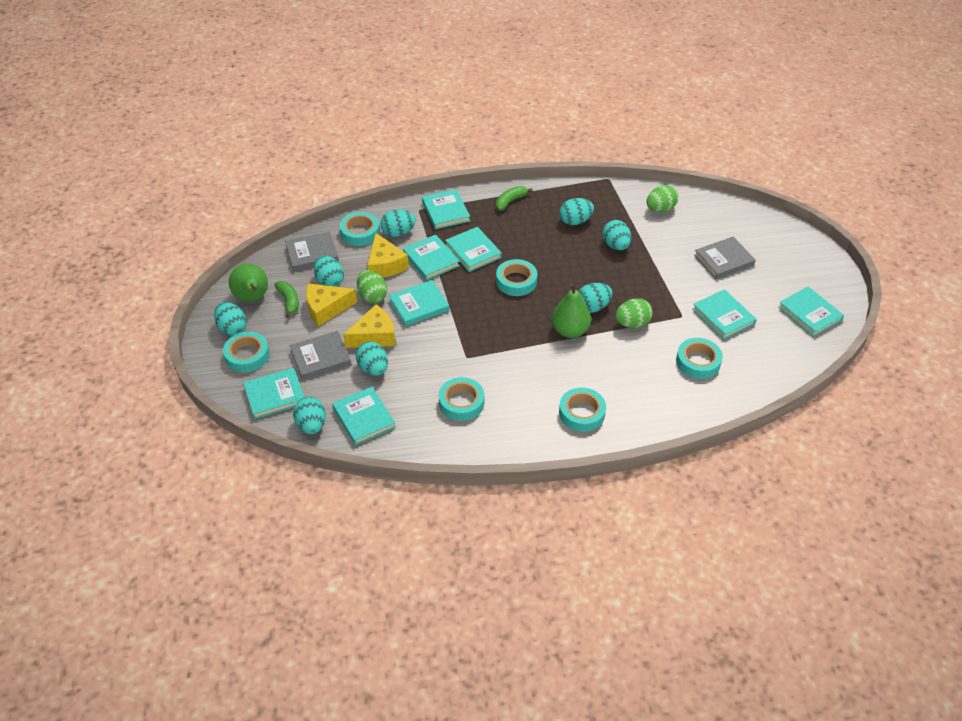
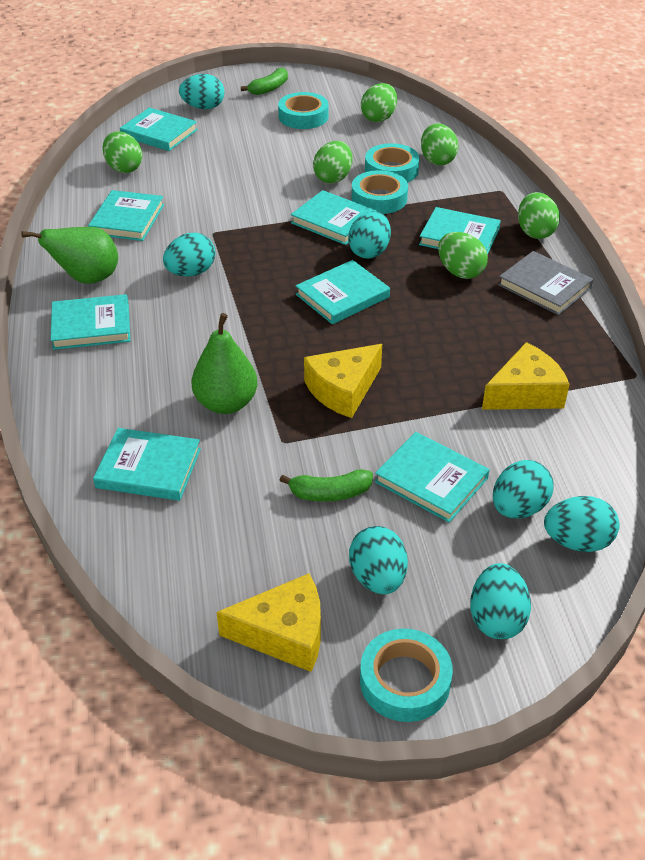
green egg: 3 -> 6
grey book: 3 -> 1
turquoise egg: 8 -> 7
turquoise tape: 6 -> 4

